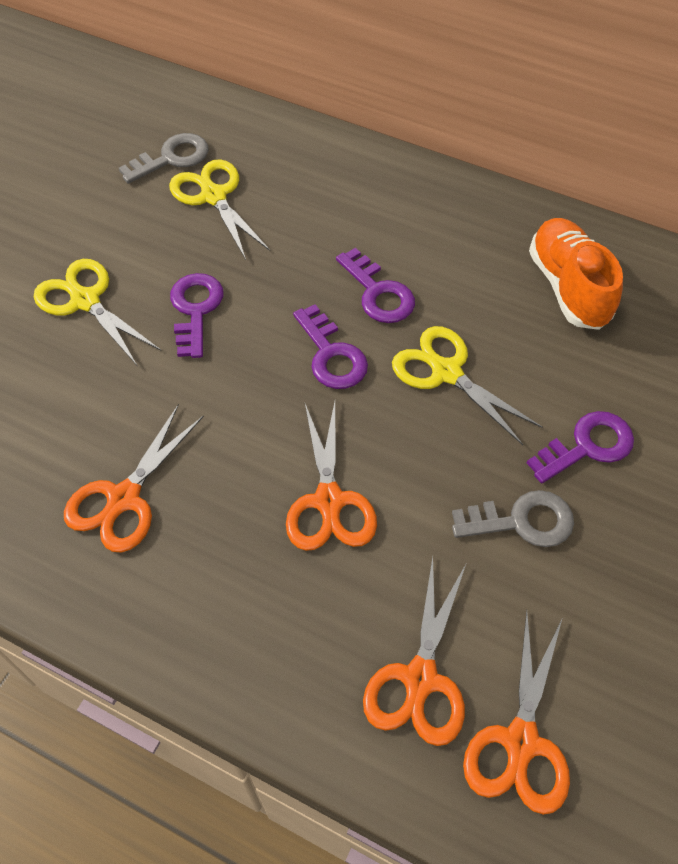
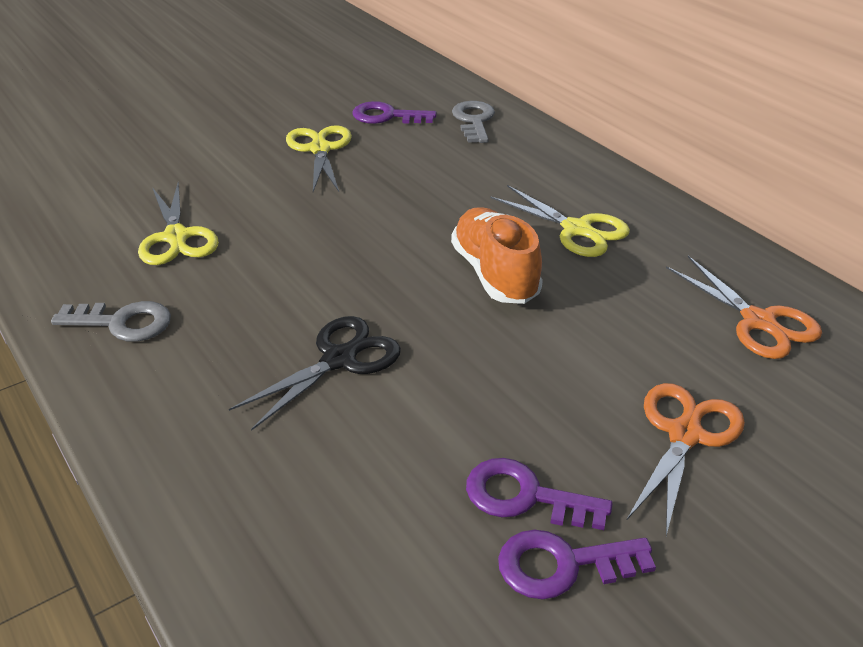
black scissors: 0 -> 1
orange scissors: 4 -> 2
purple key: 4 -> 3

